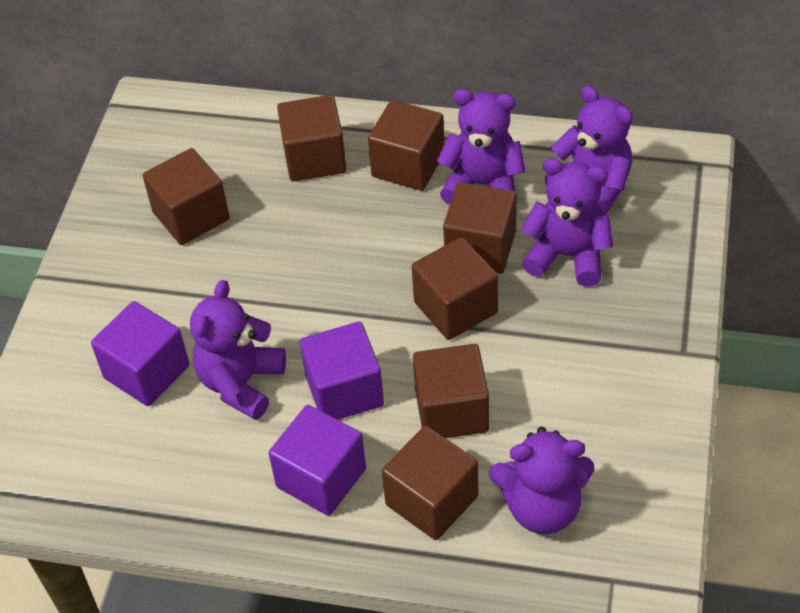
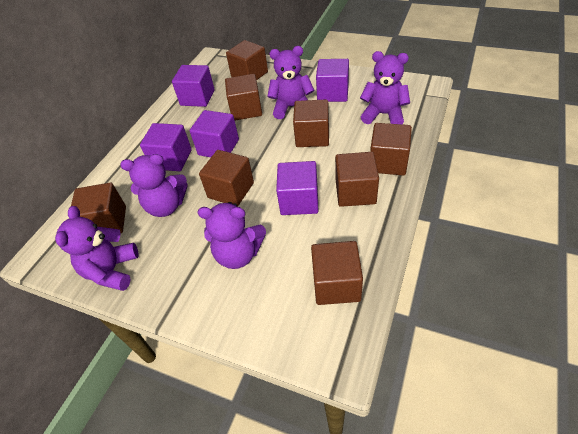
brown cube: 7 -> 8
purple cube: 3 -> 5

